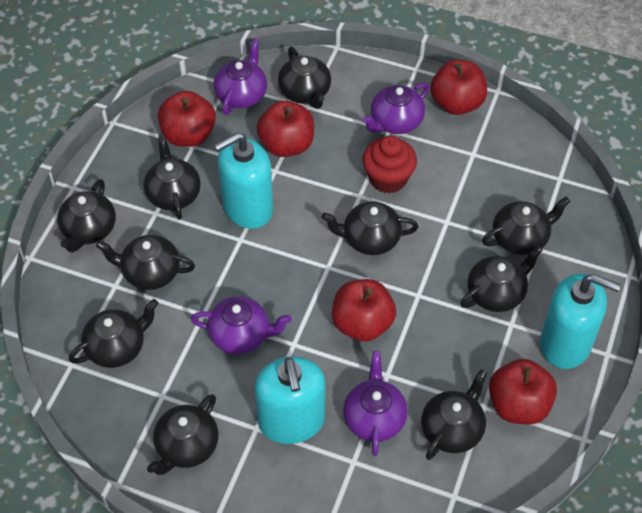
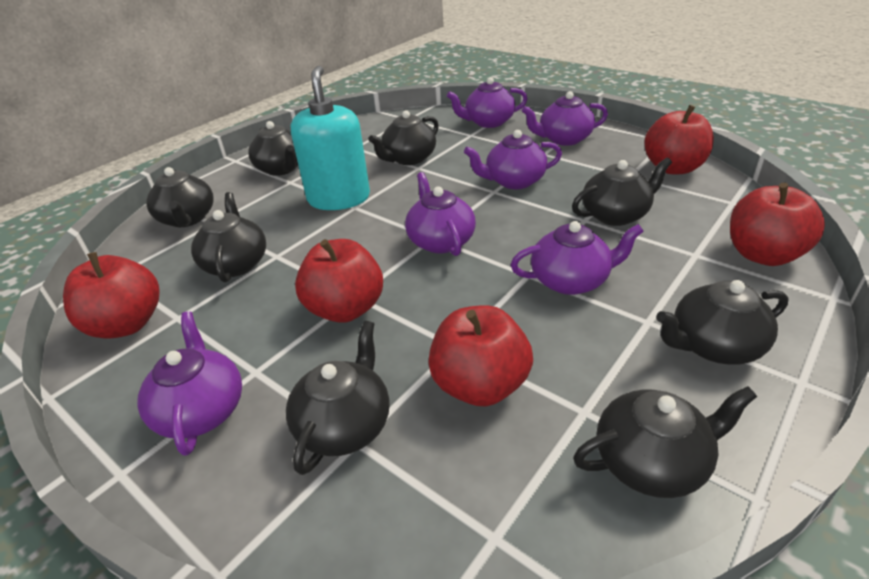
black teapot: 10 -> 8
purple teapot: 4 -> 6
red cupcake: 1 -> 0
turquoise soap dispenser: 3 -> 1

